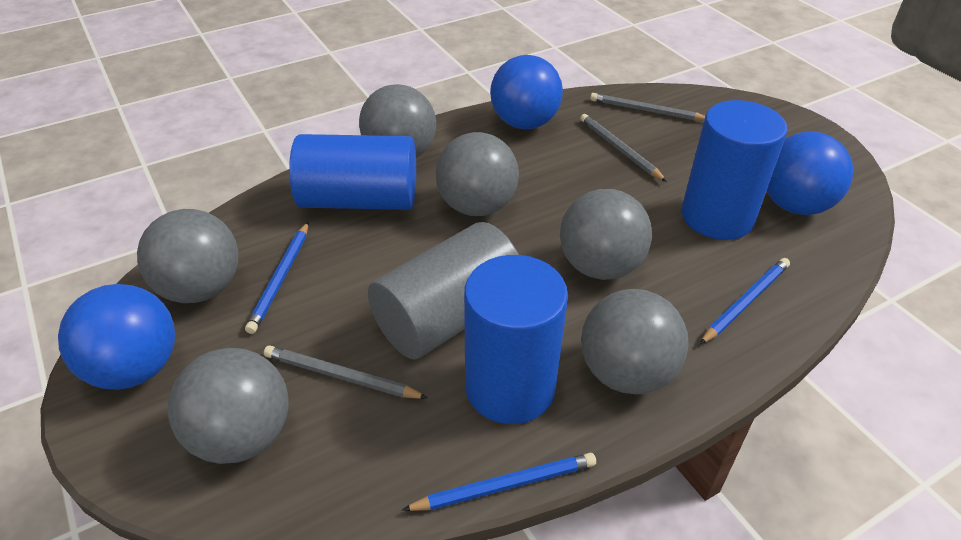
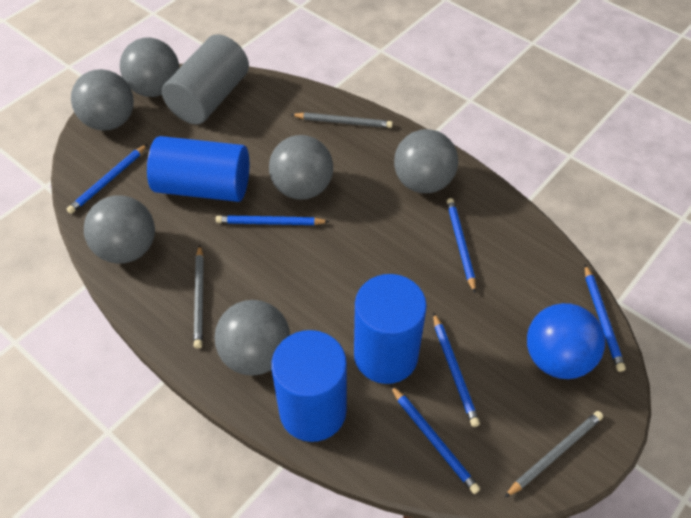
blue ball: 3 -> 1
blue pencil: 3 -> 6

